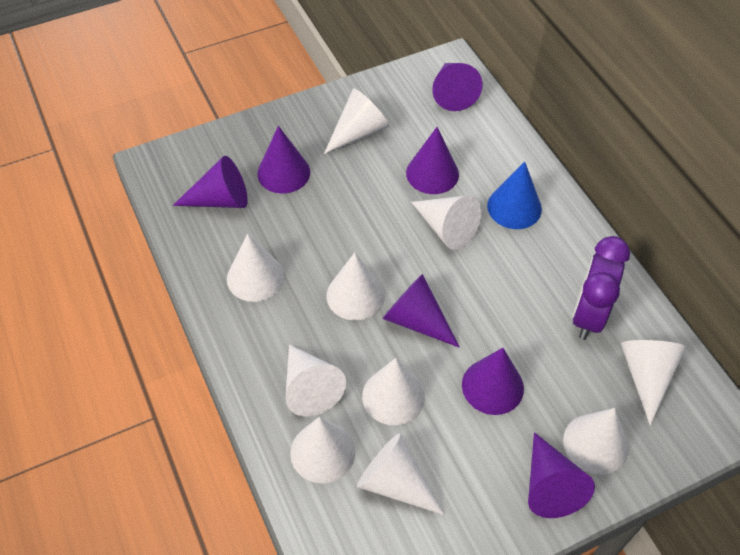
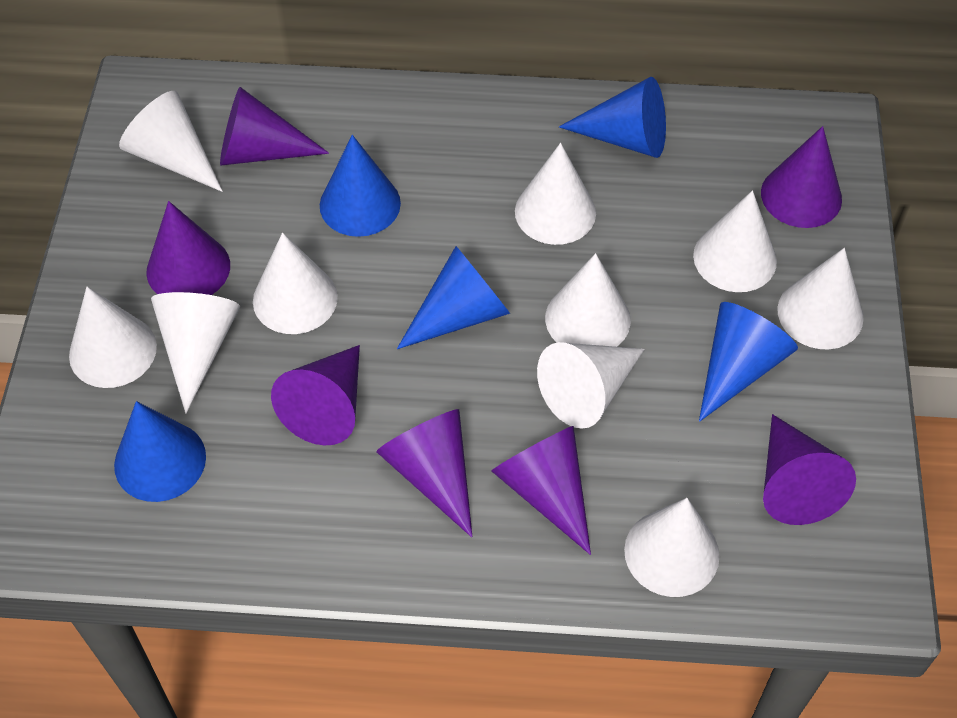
blue cone: 1 -> 5
purple clock: 1 -> 0

